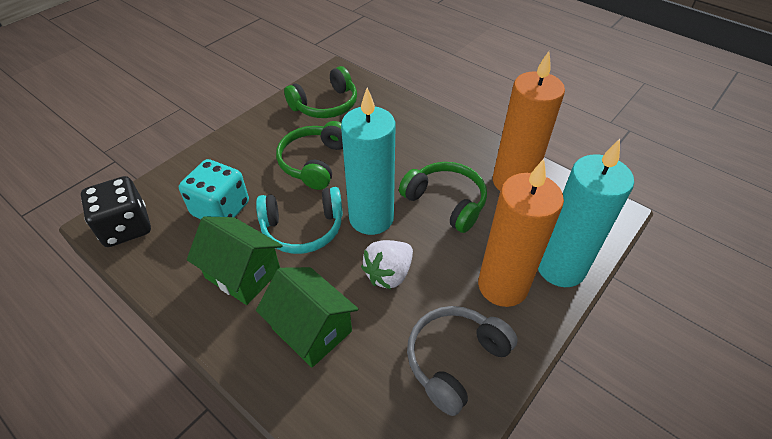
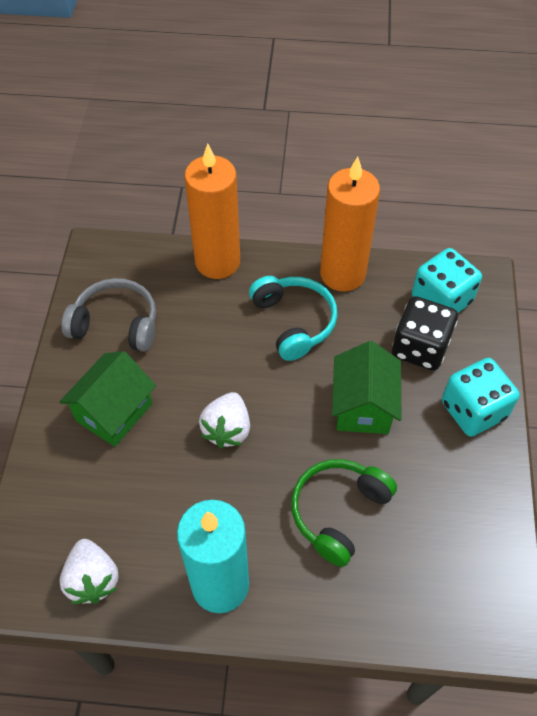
green headphones: 3 -> 1
turquoise candle: 2 -> 1
turquoise dice: 1 -> 2
white strawberry: 1 -> 2

